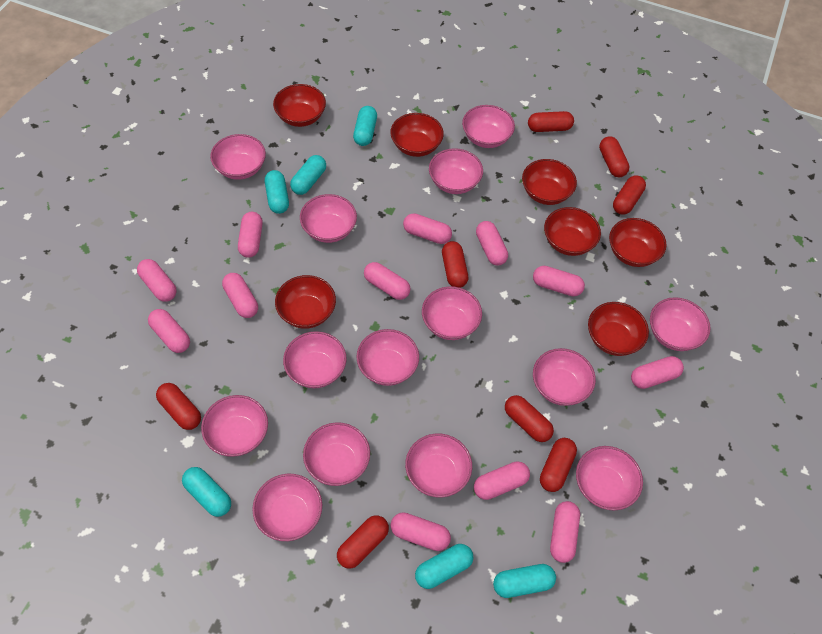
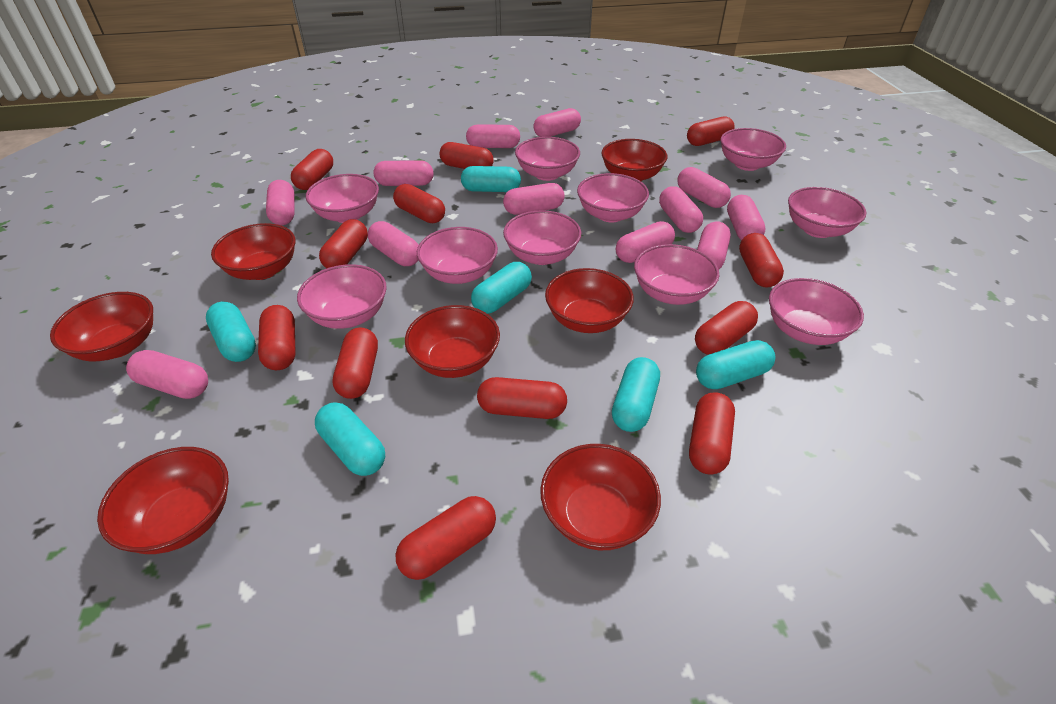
pink bowl: 14 -> 10
red capsule: 8 -> 12

